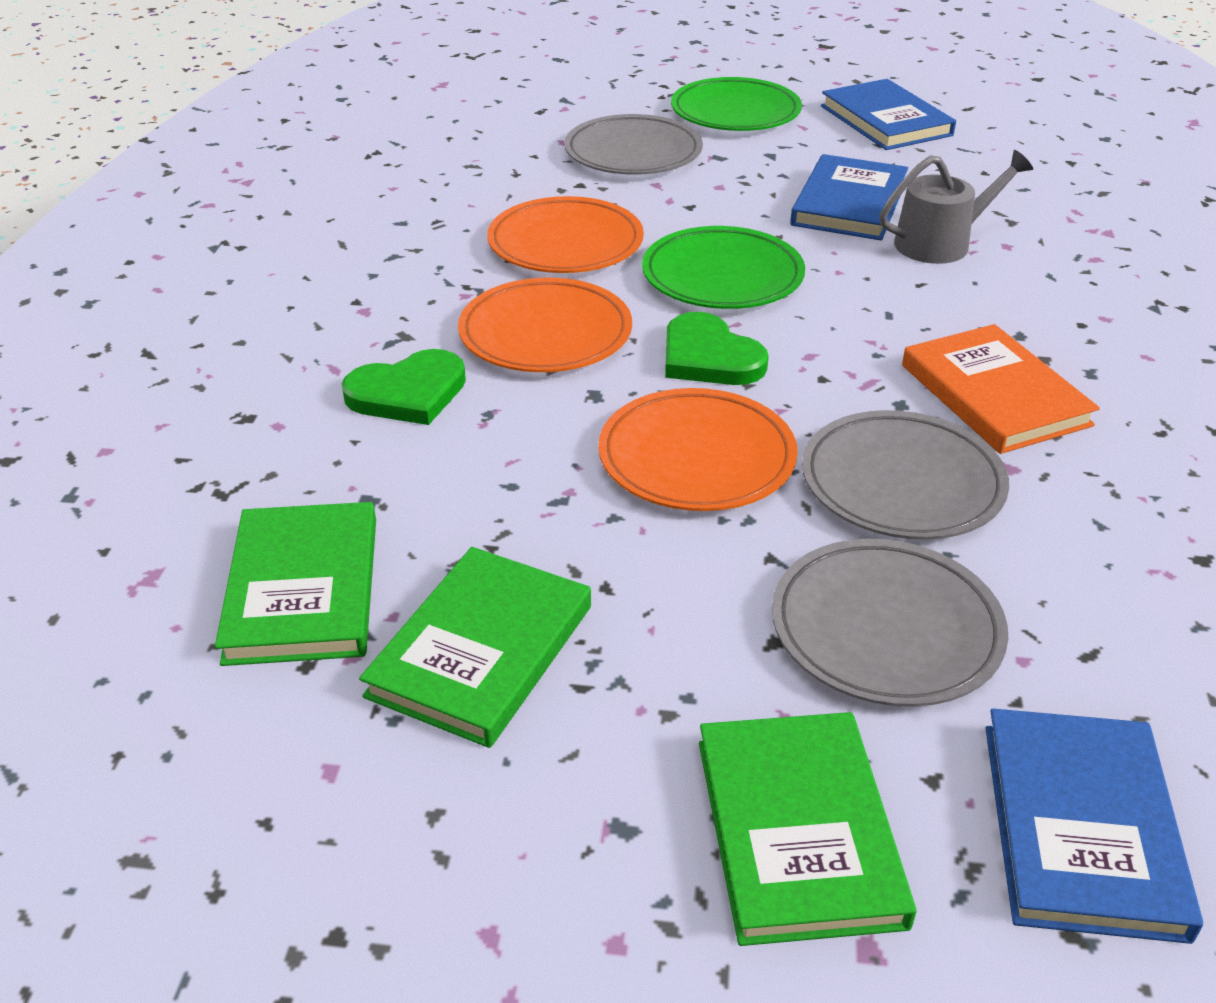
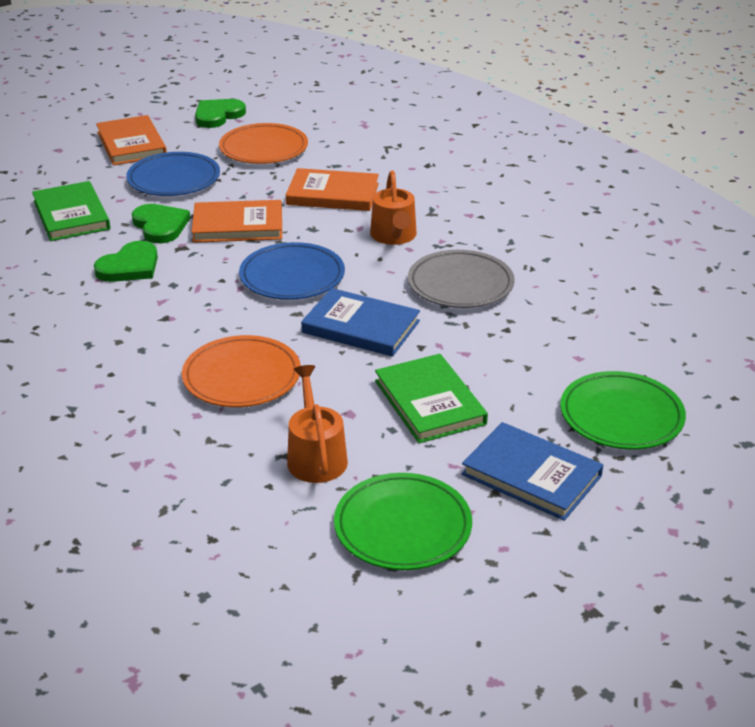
blue book: 3 -> 2
blue plate: 0 -> 2
green book: 3 -> 2
green heart: 2 -> 3
grey plate: 3 -> 1
grey watering can: 1 -> 0
orange book: 1 -> 3
orange plate: 3 -> 2
orange watering can: 0 -> 2

